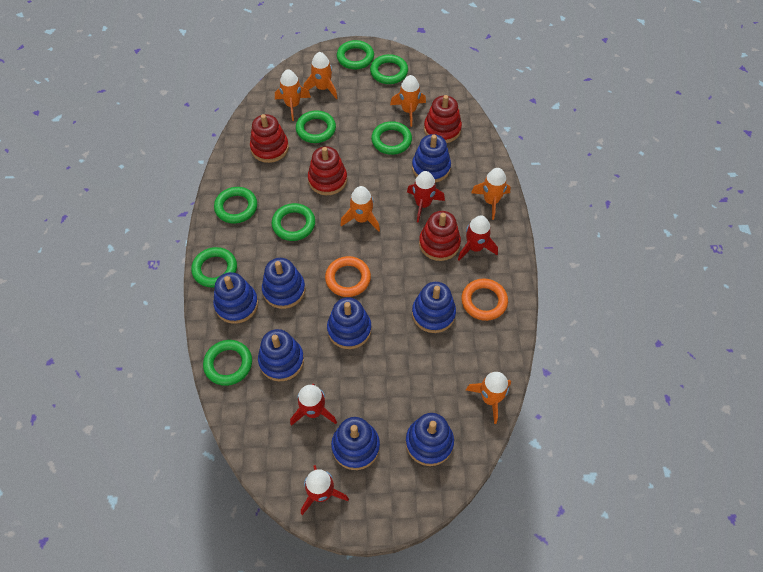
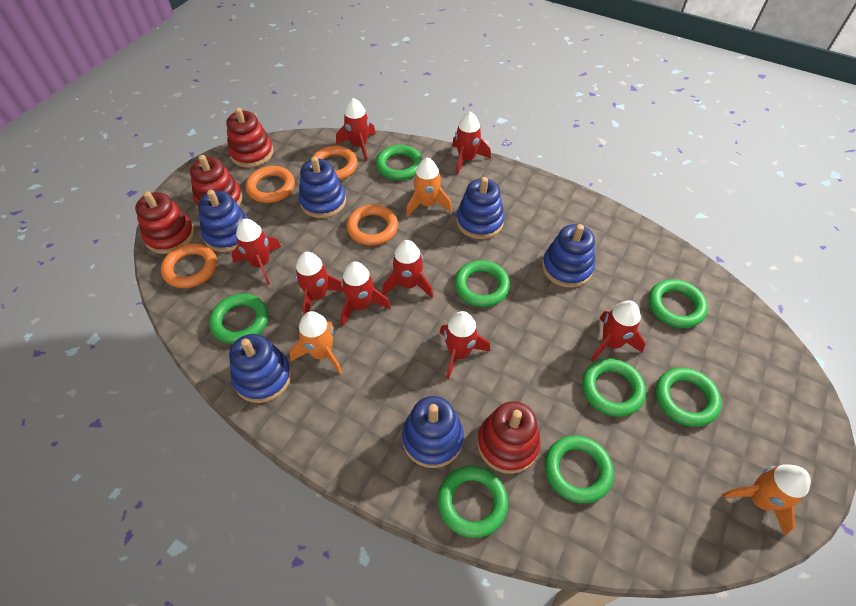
blue stacking toy: 8 -> 6
orange ring: 2 -> 4
orange rocket: 6 -> 3
red rocket: 4 -> 8

